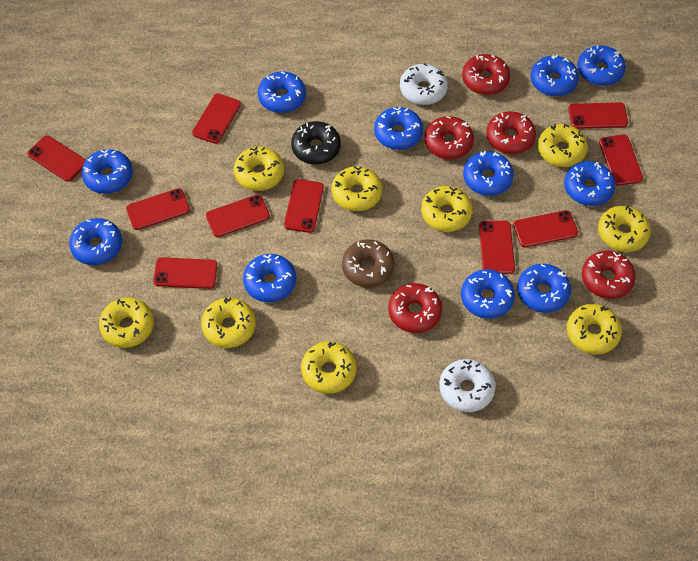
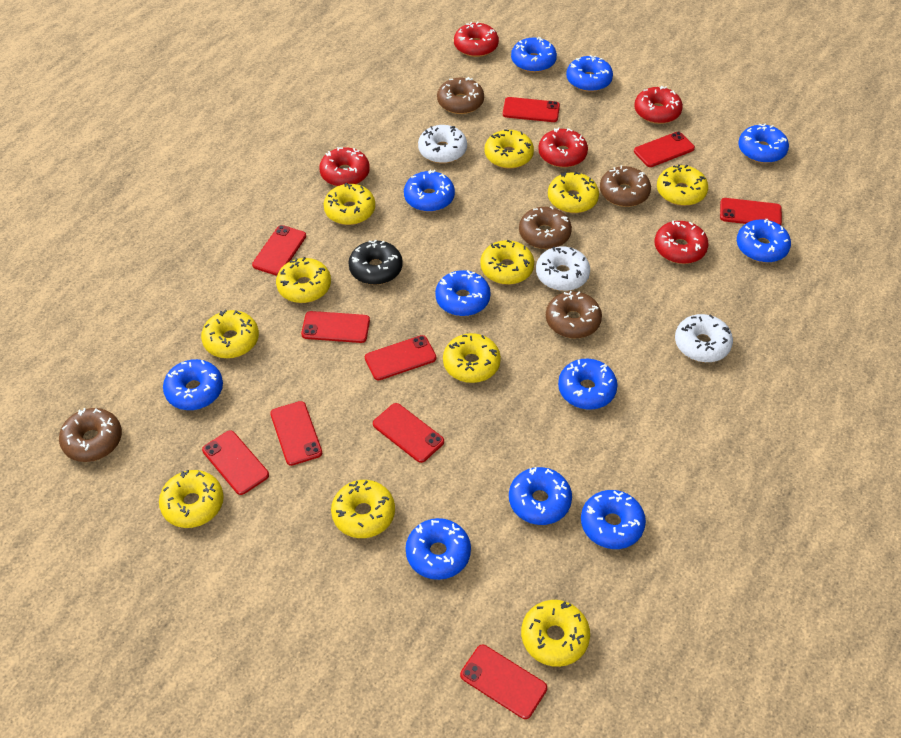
brown donut: 1 -> 5
white donut: 2 -> 3
yellow donut: 9 -> 11

